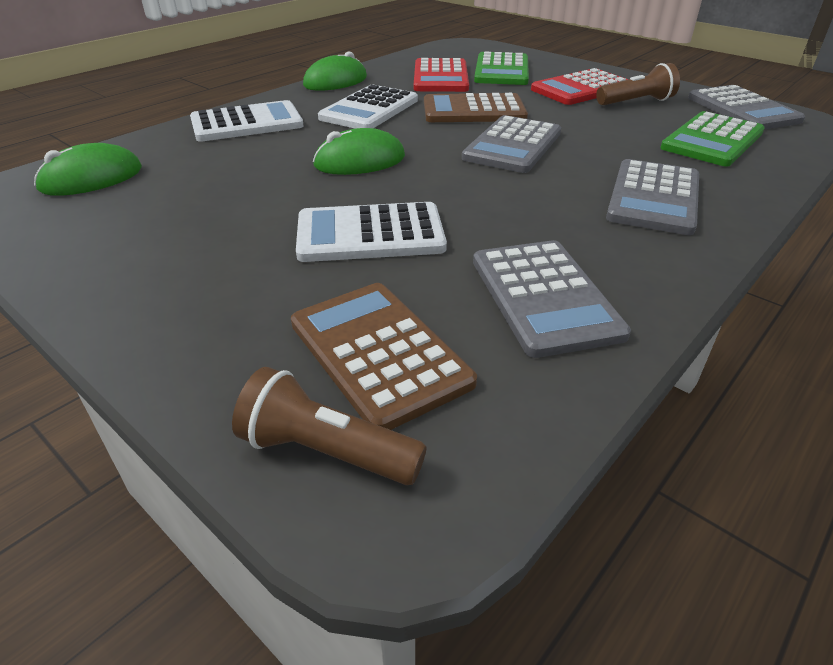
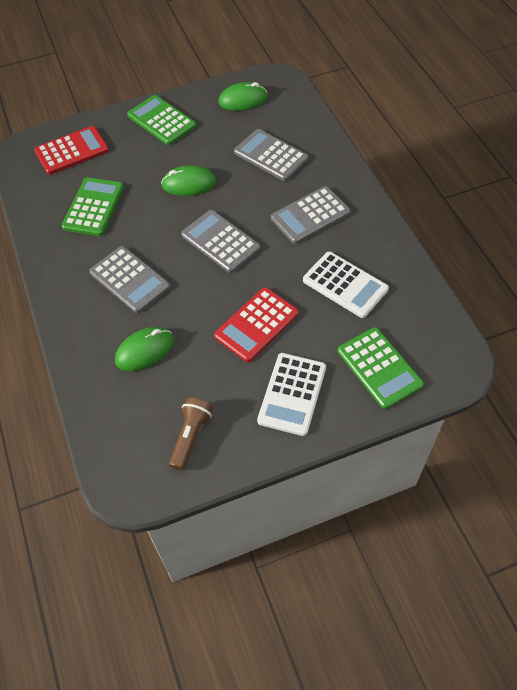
brown calculator: 2 -> 0
brown flashlight: 2 -> 1
green calculator: 2 -> 3
white calculator: 3 -> 2

